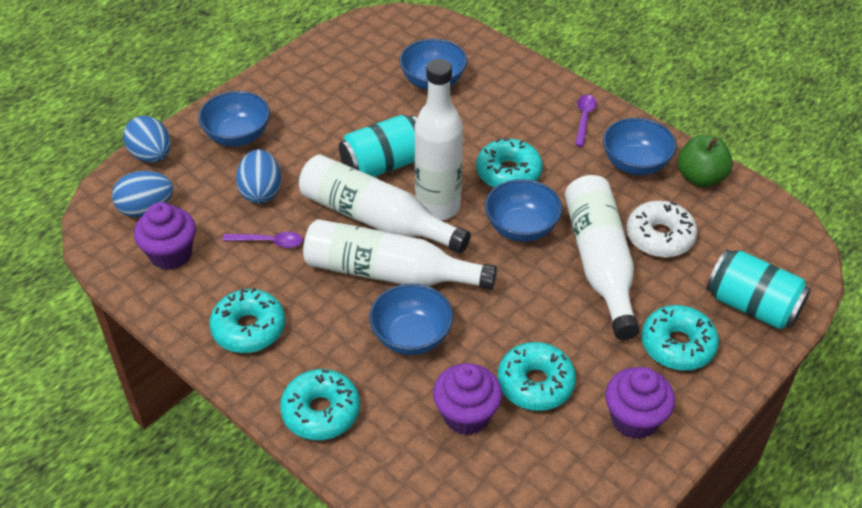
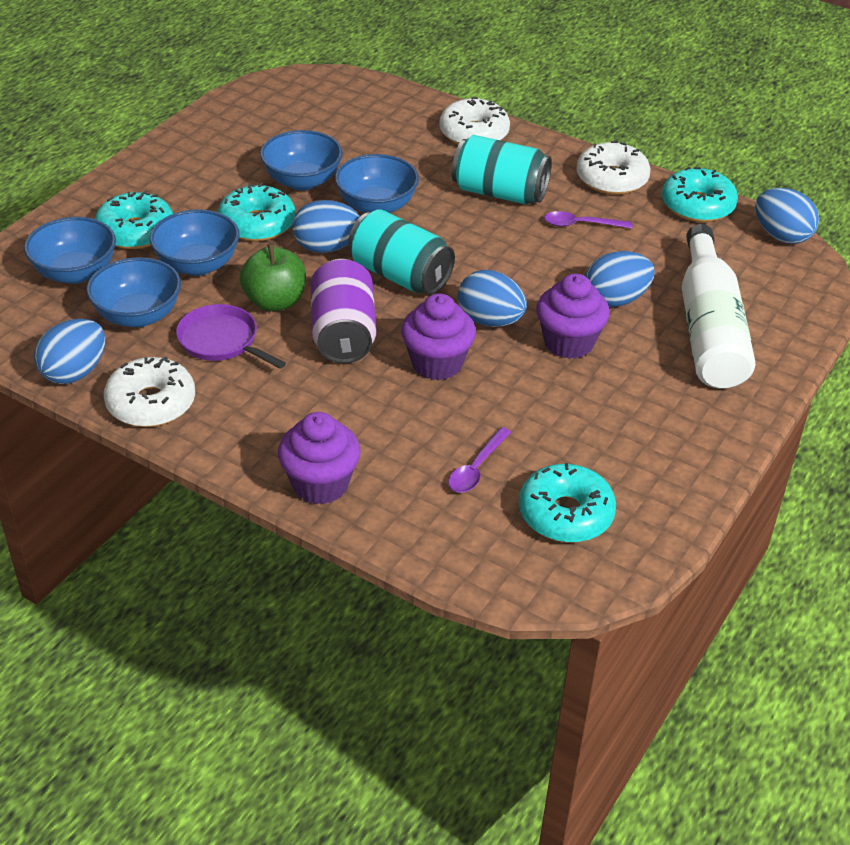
blue egg: 3 -> 5
purple can: 0 -> 1
purple pan: 0 -> 1
turquoise donut: 5 -> 4
white bottle: 4 -> 1
white donut: 1 -> 3

